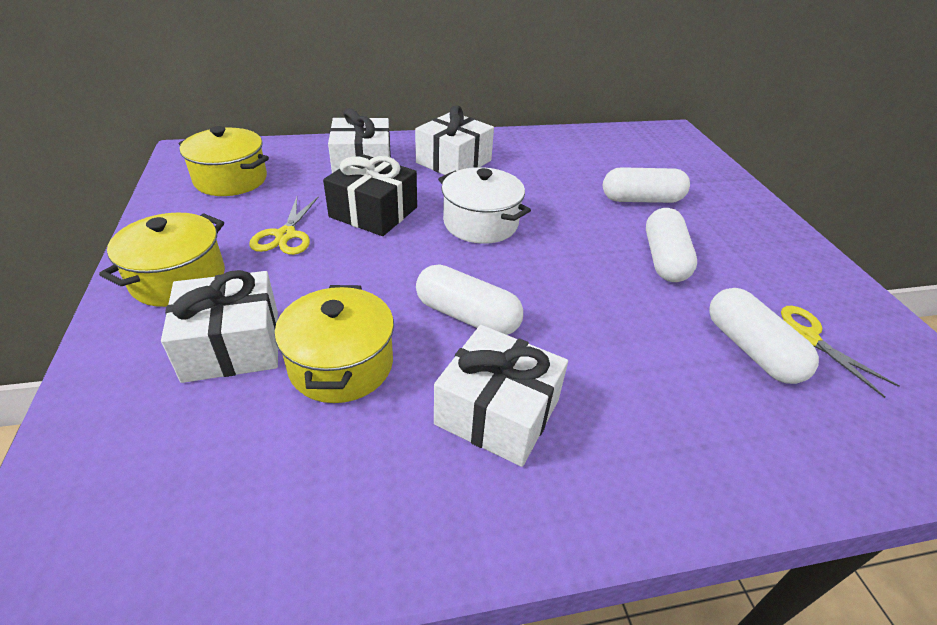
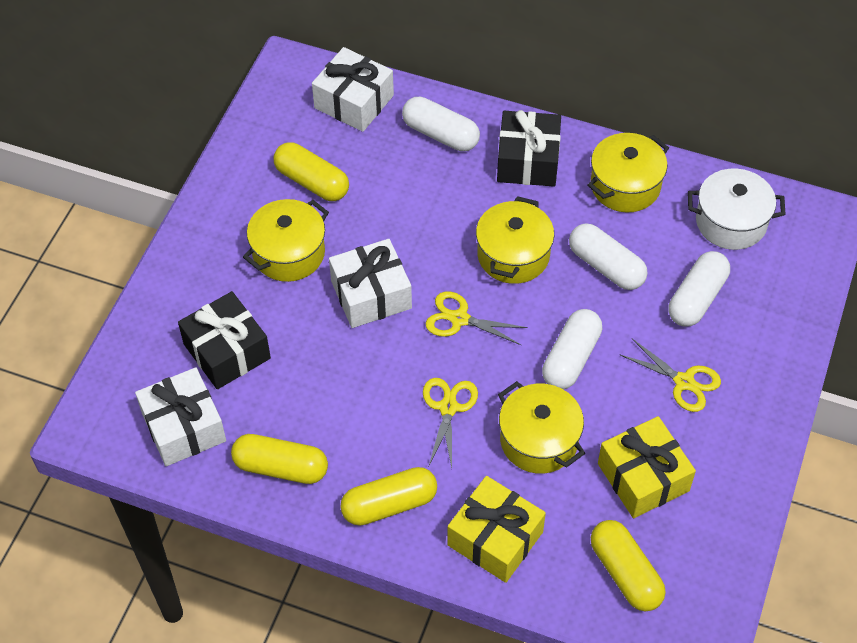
black gift: 1 -> 2
white gift: 4 -> 3
yellow capsule: 0 -> 4
yellow gift: 0 -> 2
yellow pot: 3 -> 4
yellow scissors: 2 -> 3

